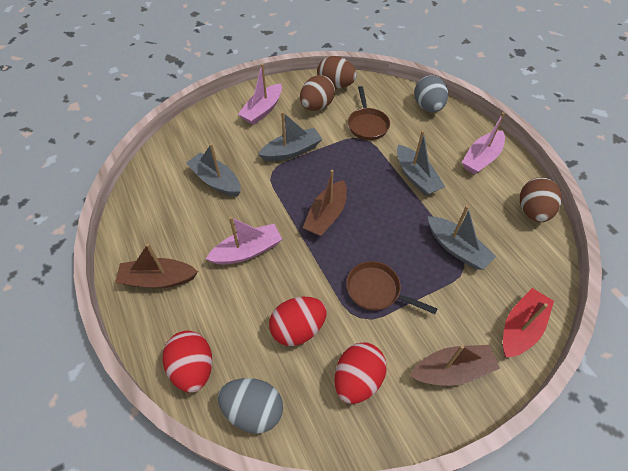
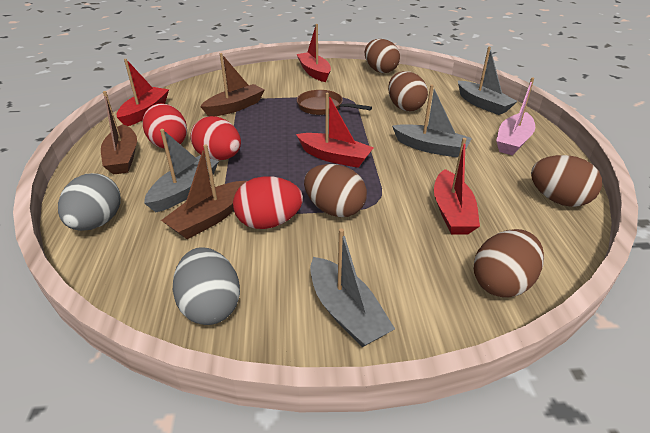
brown egg: 3 -> 5
brown pan: 2 -> 1
pink boat: 3 -> 1
red boat: 1 -> 4

